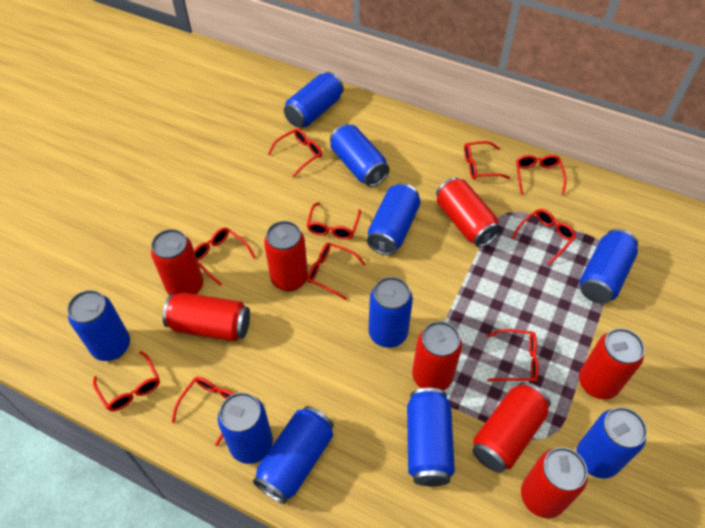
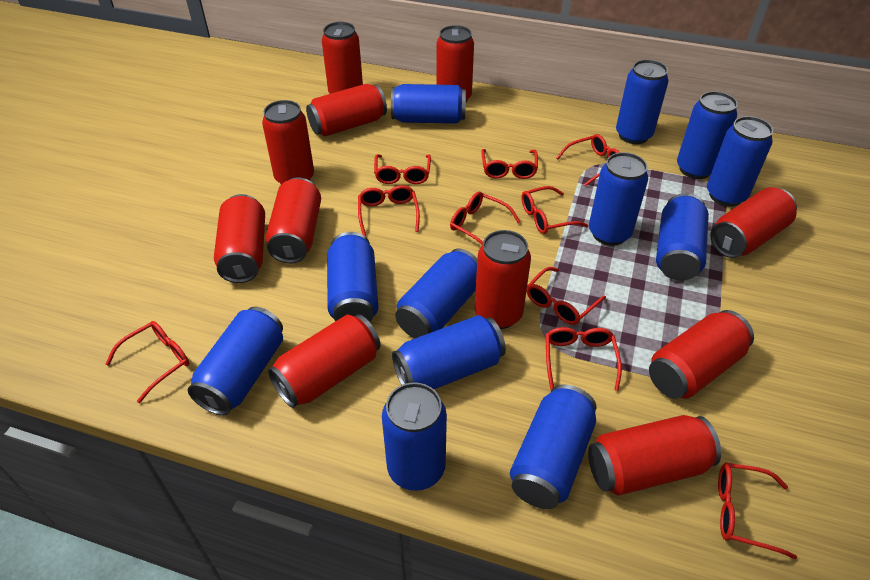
blue can: 10 -> 12
red can: 8 -> 11

